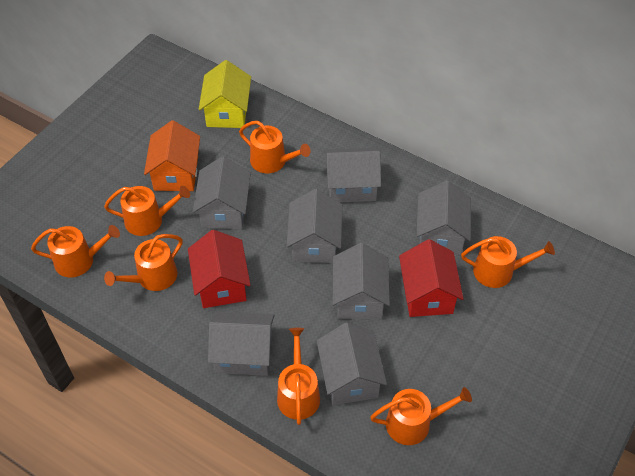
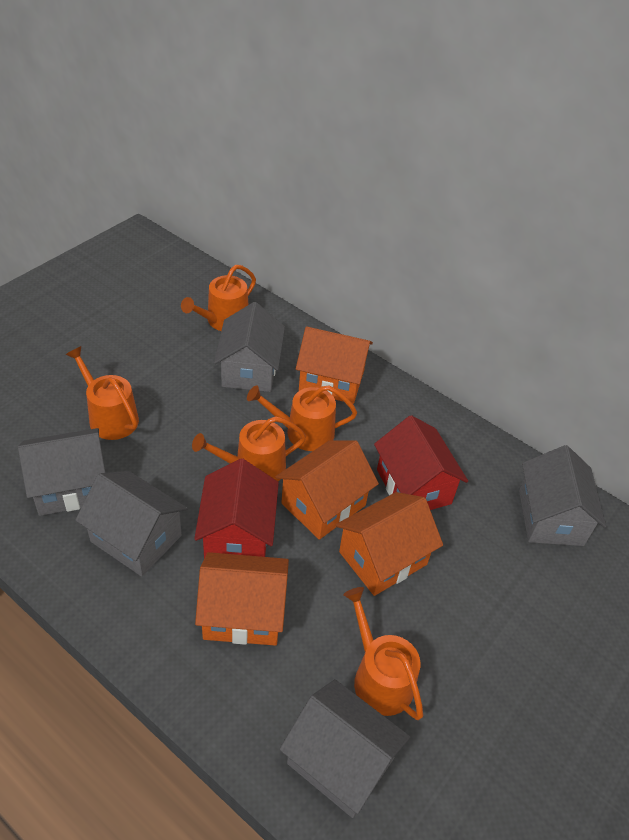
grey house: 7 -> 5
orange house: 1 -> 4
orange watering can: 7 -> 5
yellow house: 1 -> 0

